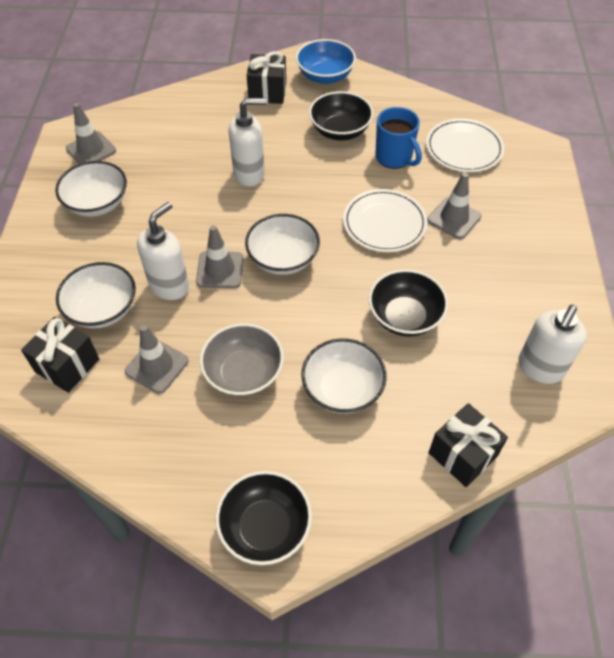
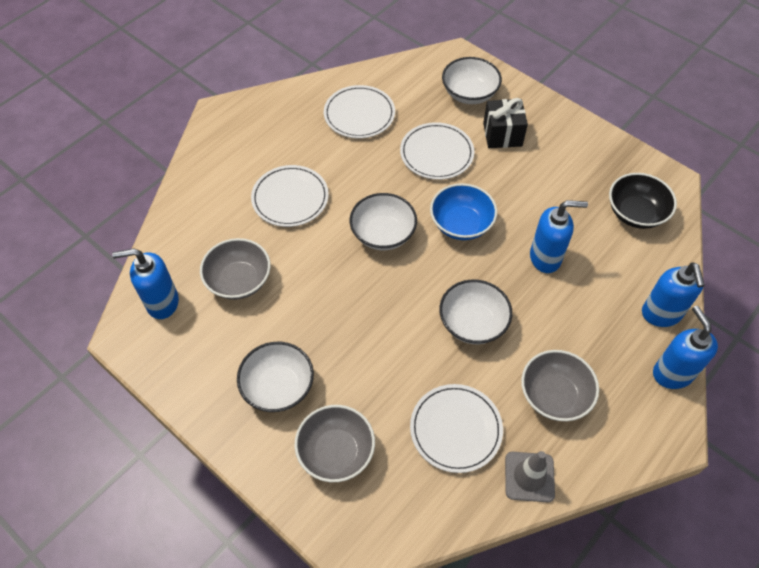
black bowl: 3 -> 1
black gift: 3 -> 1
blue mug: 1 -> 0
blue soap dispenser: 0 -> 4
grey bowl: 1 -> 3
grey traffic cone: 4 -> 1
white plate: 2 -> 4
white soap dispenser: 3 -> 0

